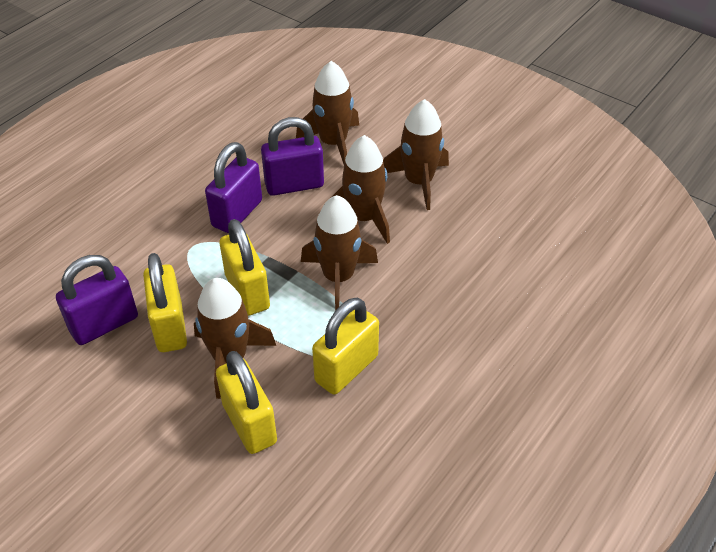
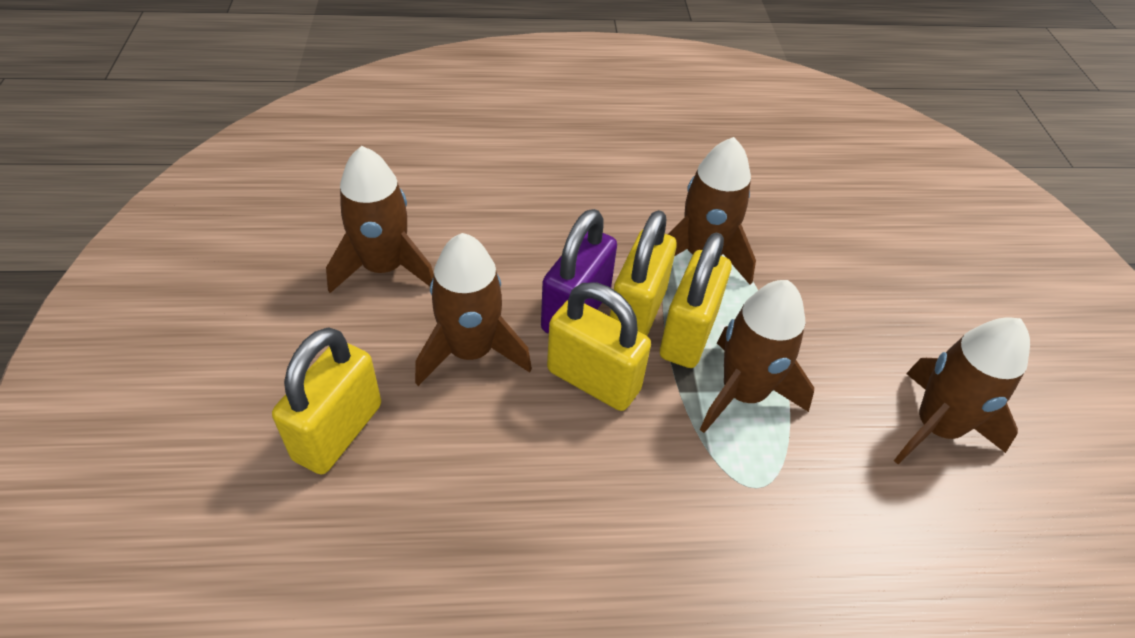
purple padlock: 3 -> 1

